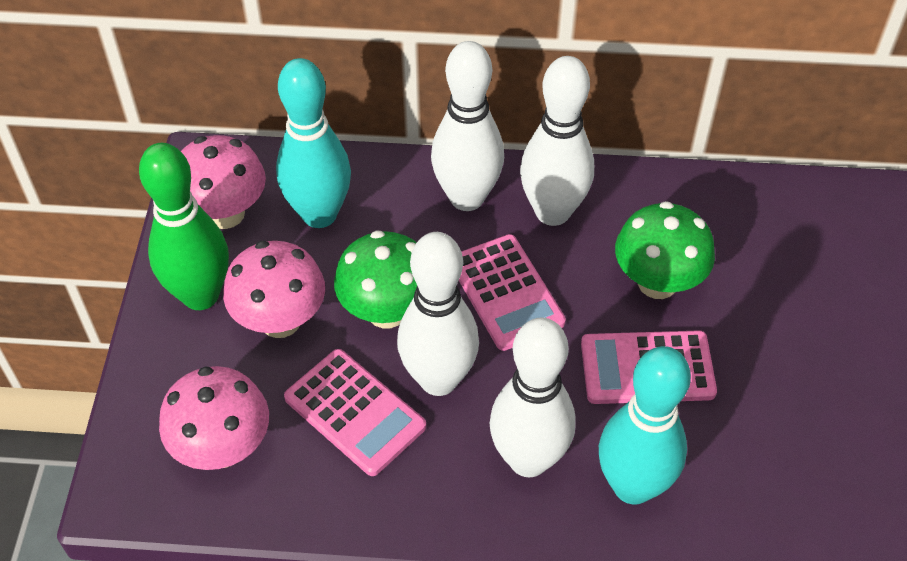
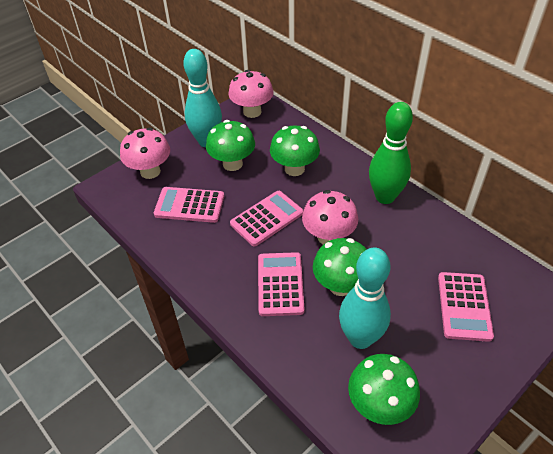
green mushroom: 2 -> 4
pink calculator: 3 -> 4
white bowling pin: 4 -> 0

